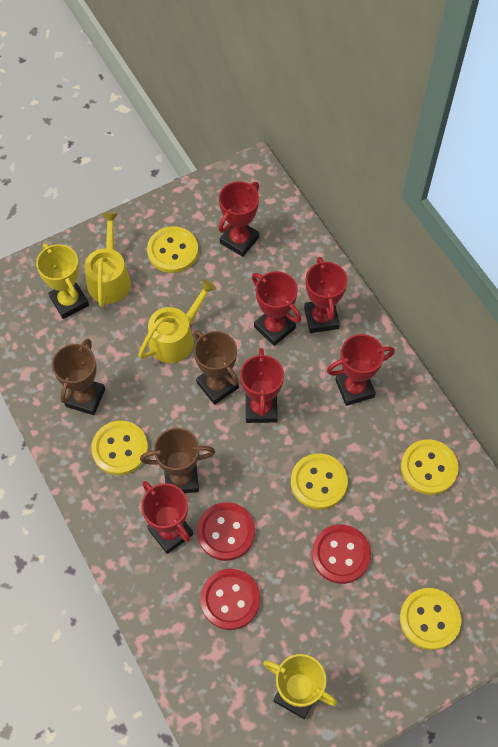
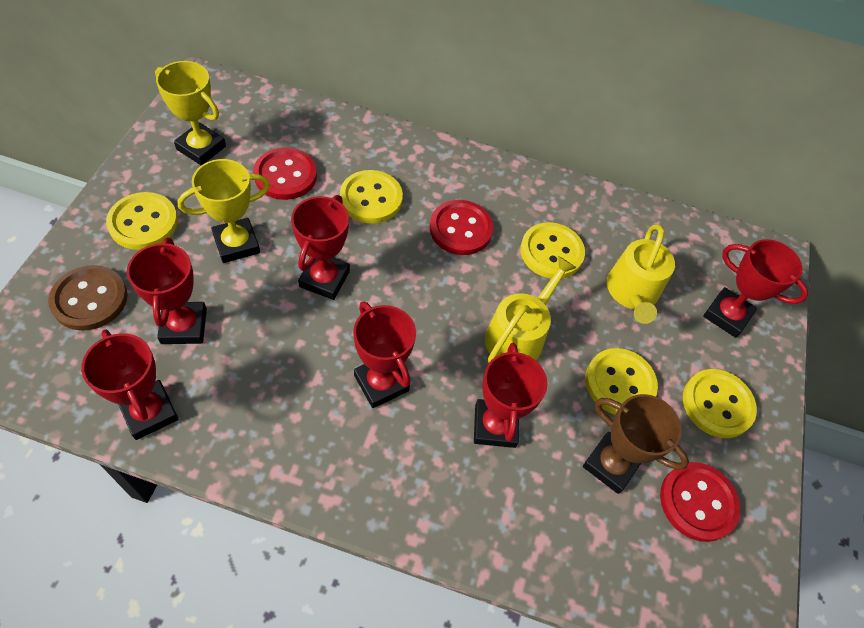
brown button: 0 -> 1
brown trophy: 3 -> 1

